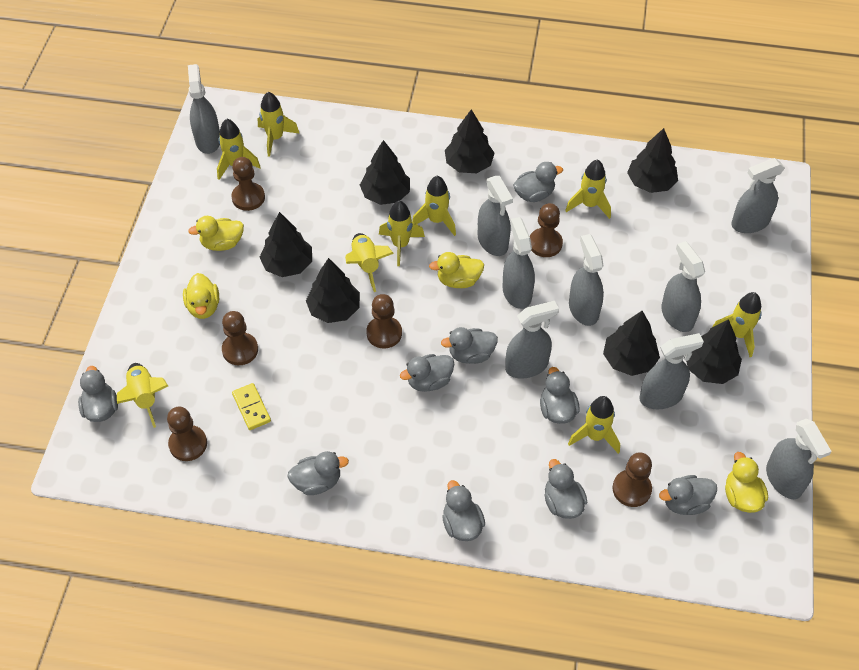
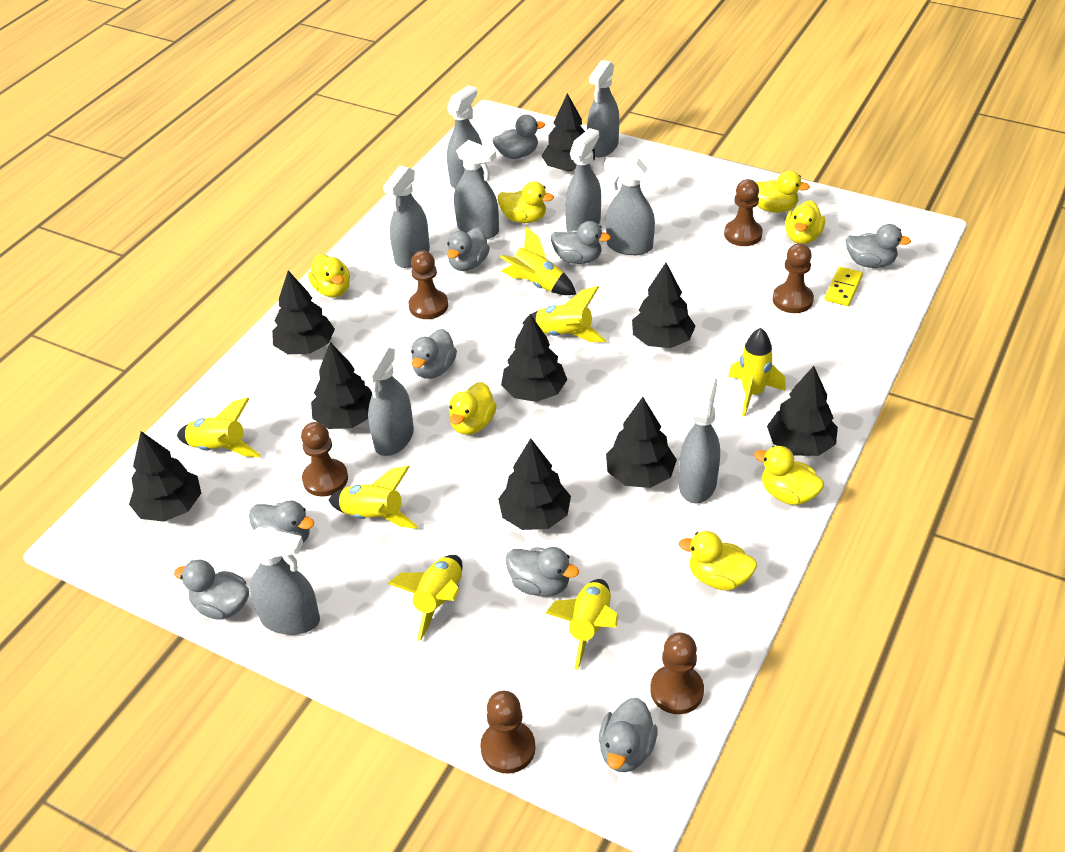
black tree: 7 -> 9
yellow duck: 4 -> 7
yellow rocket: 9 -> 7

